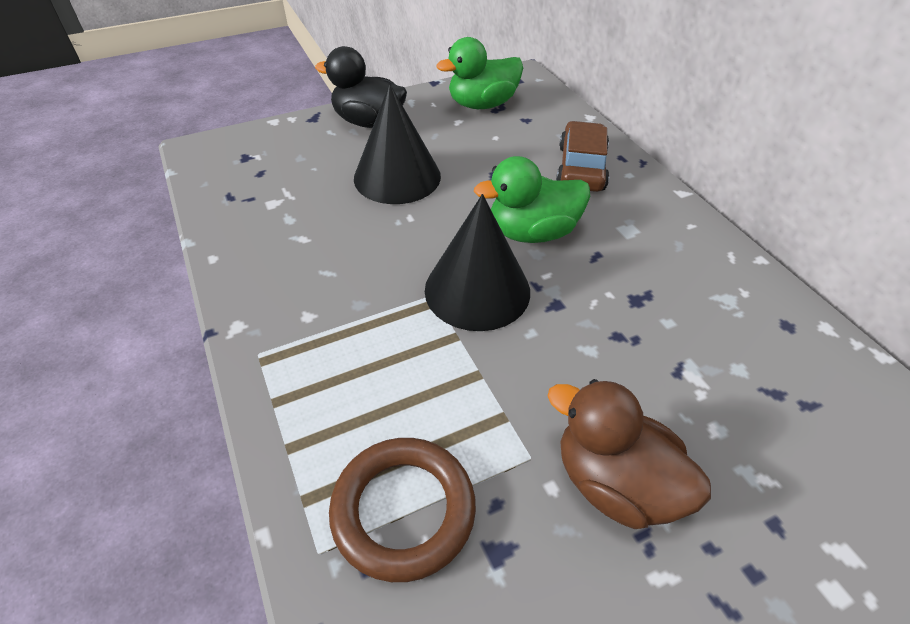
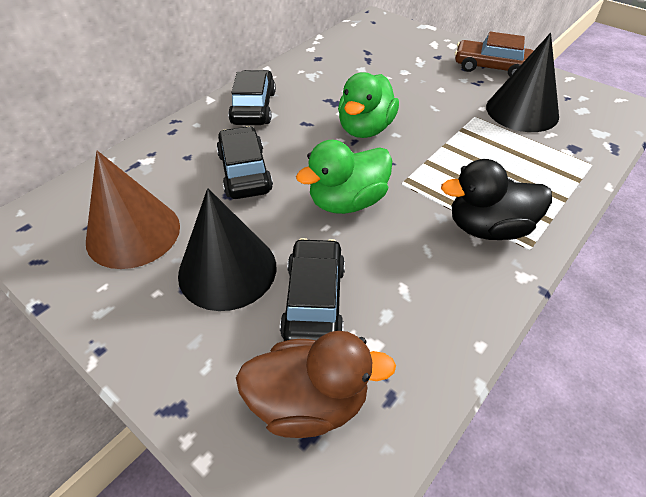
black car: 0 -> 3
brown cone: 0 -> 1
brown ring: 1 -> 0

